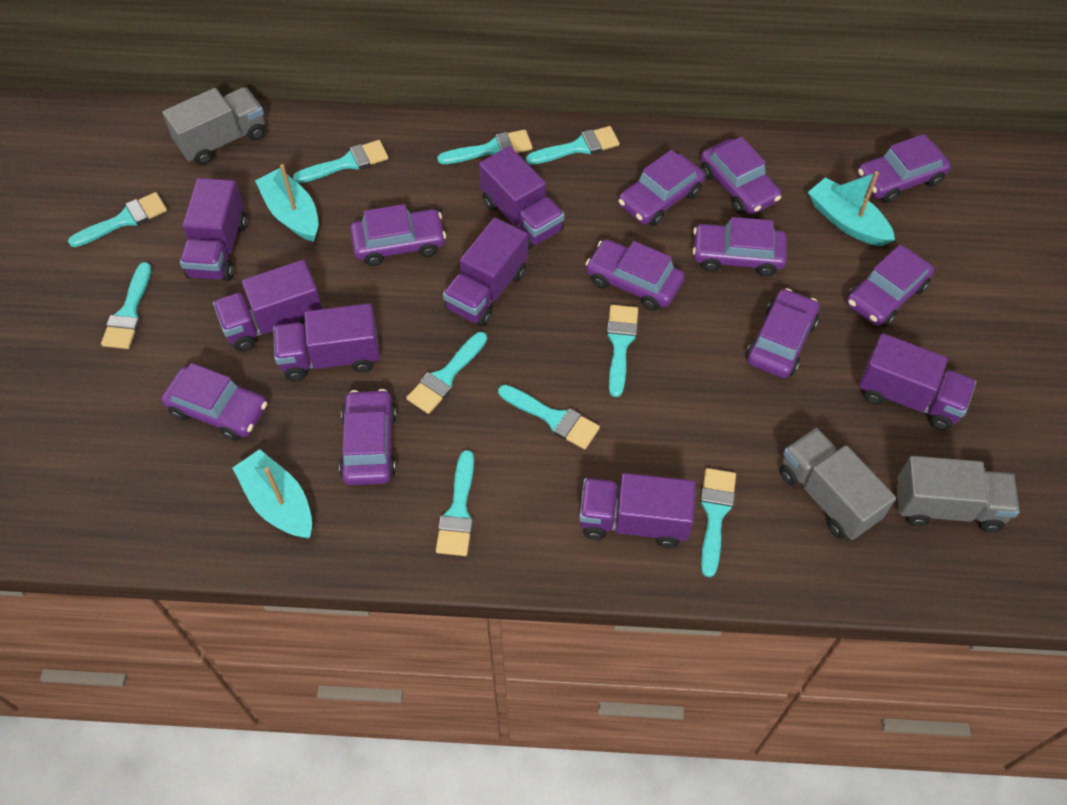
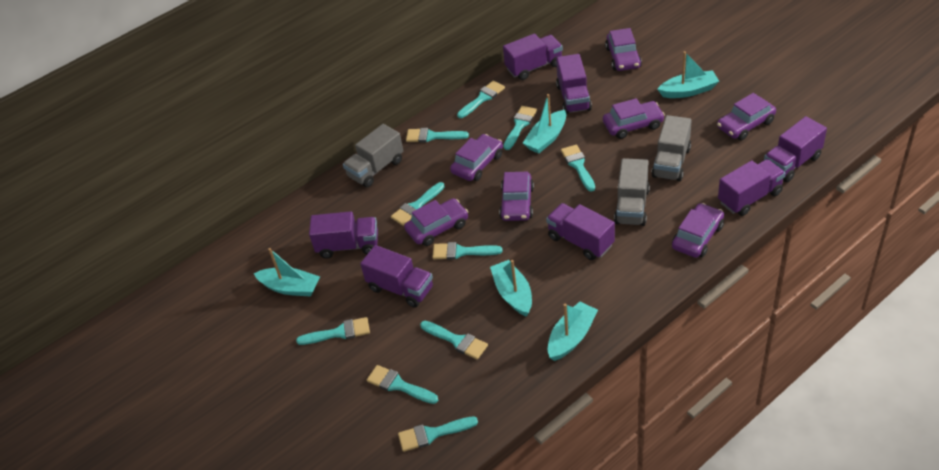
purple car: 10 -> 7
turquoise boat: 3 -> 5

